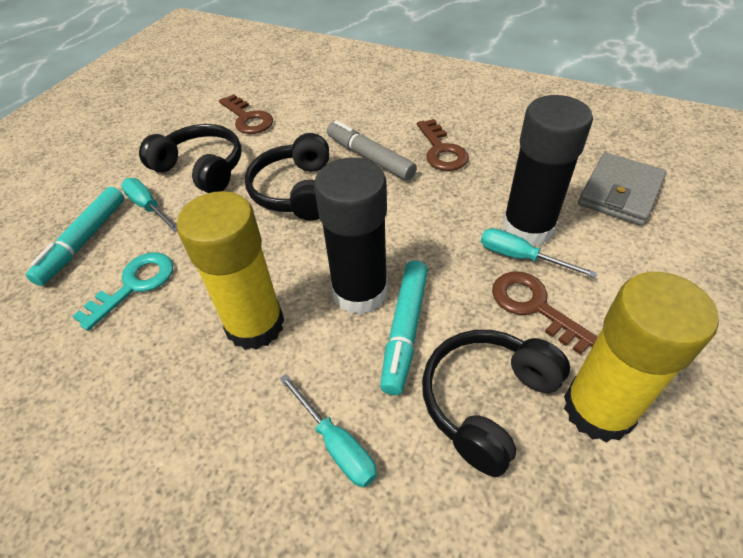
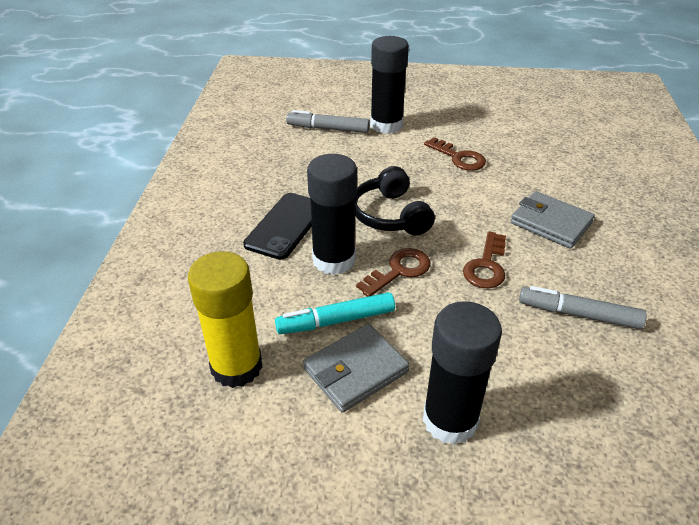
black glue stick: 2 -> 3
black headphones: 3 -> 1
black phone: 0 -> 1
grey marker: 1 -> 2
grey wallet: 1 -> 2
turquoise key: 1 -> 0
turquoise marker: 2 -> 1
turquoise screwdriver: 3 -> 0
yellow glue stick: 2 -> 1

